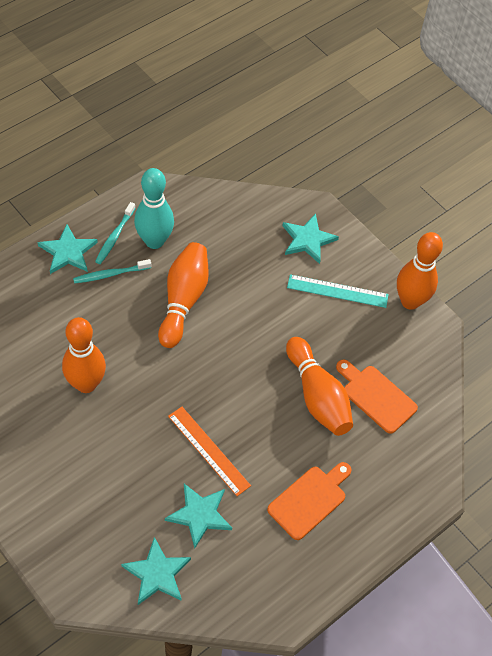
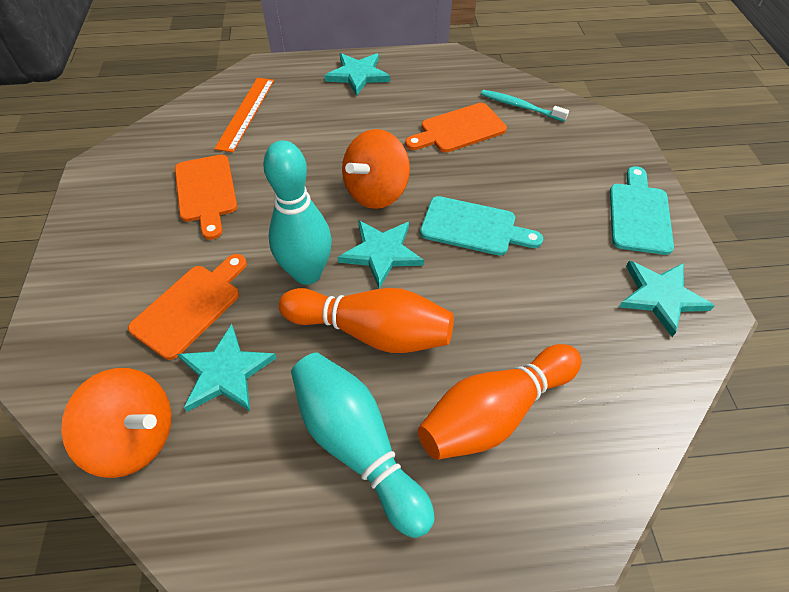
orange bowling pin: 4 -> 2
orange cutting board: 2 -> 3
orange spinning top: 0 -> 2
turquoise bowling pin: 1 -> 2
turquoise cutting board: 0 -> 2
turquoise ruler: 1 -> 0
turquoise toothbrush: 2 -> 1

